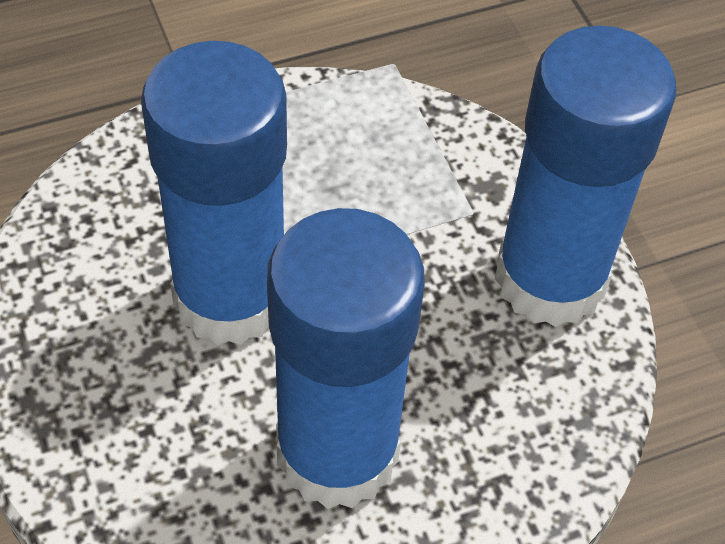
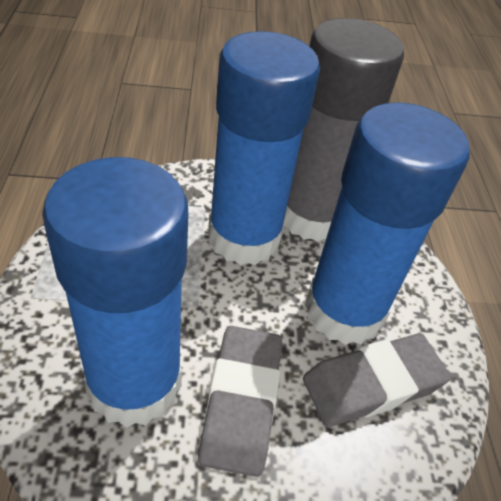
grey eraser: 0 -> 2
grey glue stick: 0 -> 1

